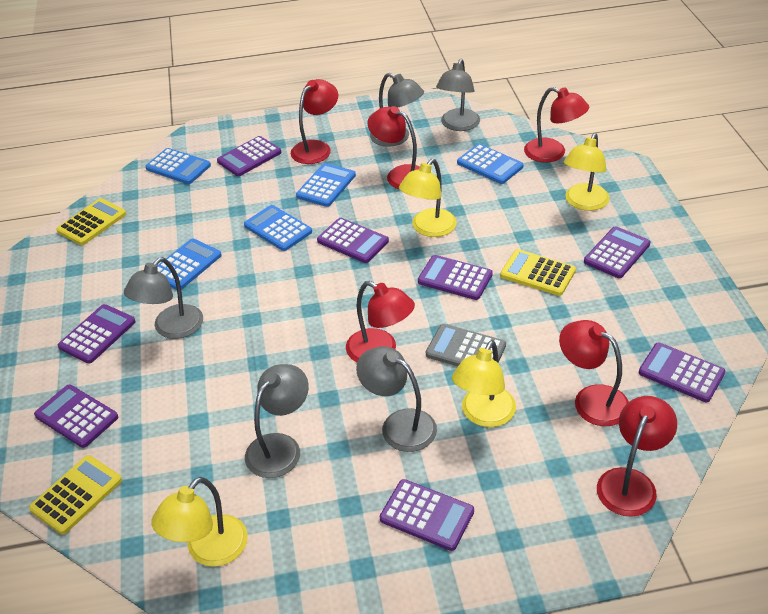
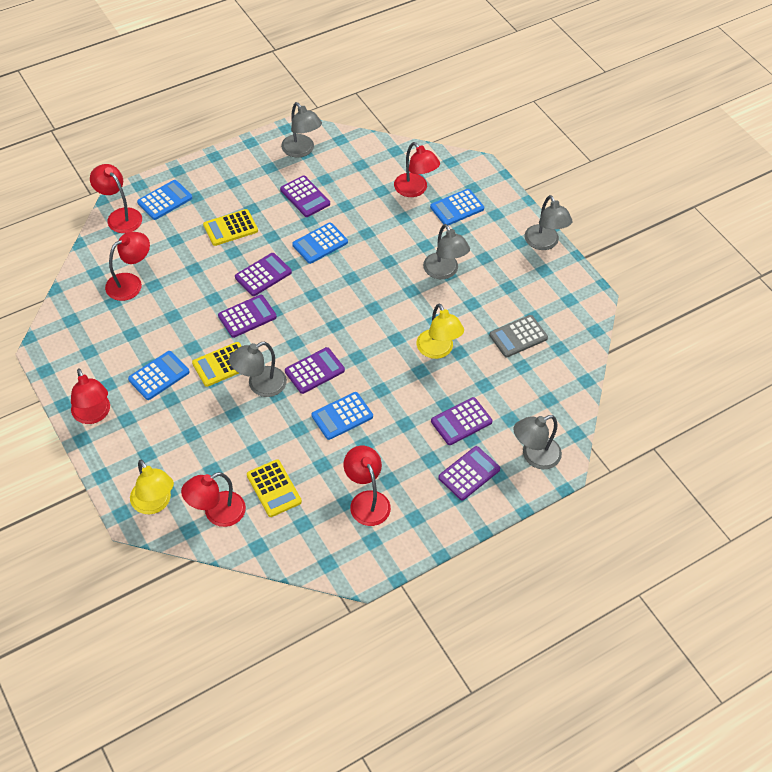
purple calculator: 8 -> 6
yellow lamp: 4 -> 2

